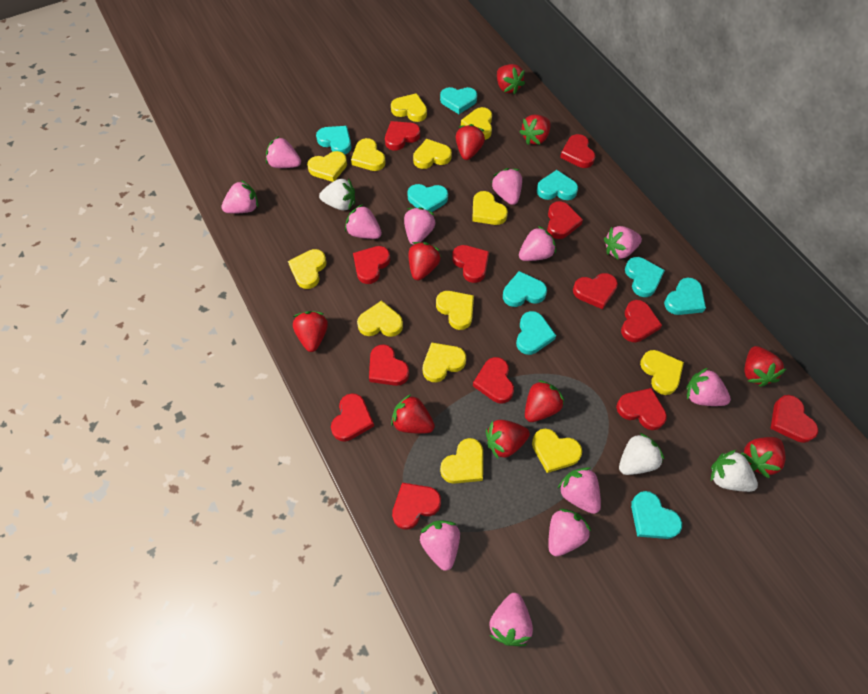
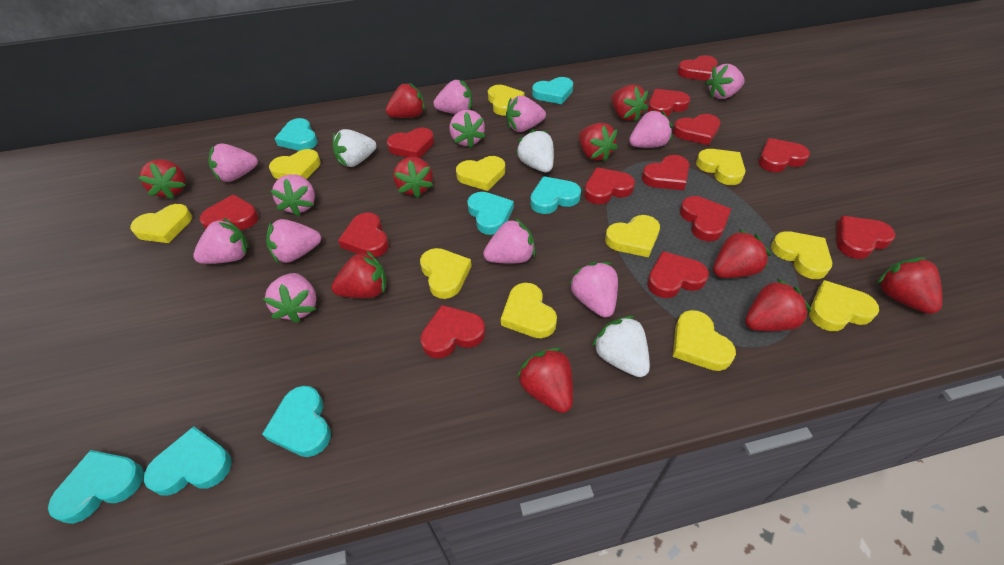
turquoise heart: 9 -> 7
yellow heart: 13 -> 11

